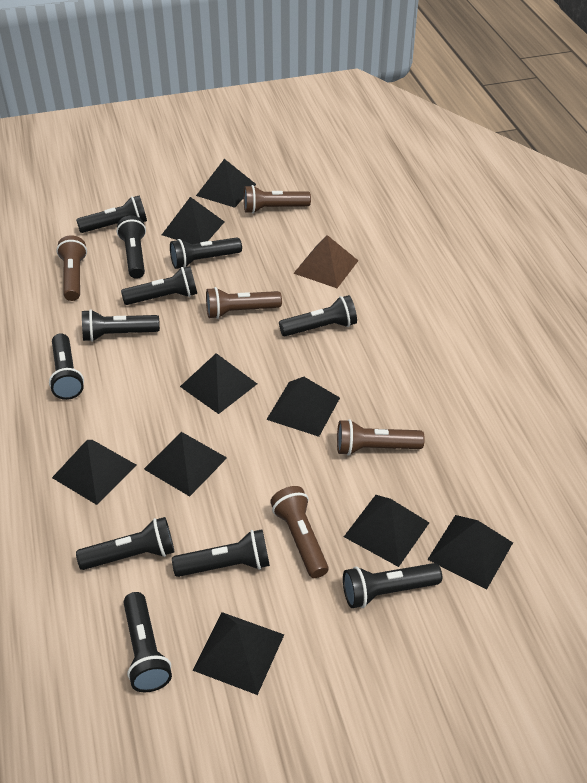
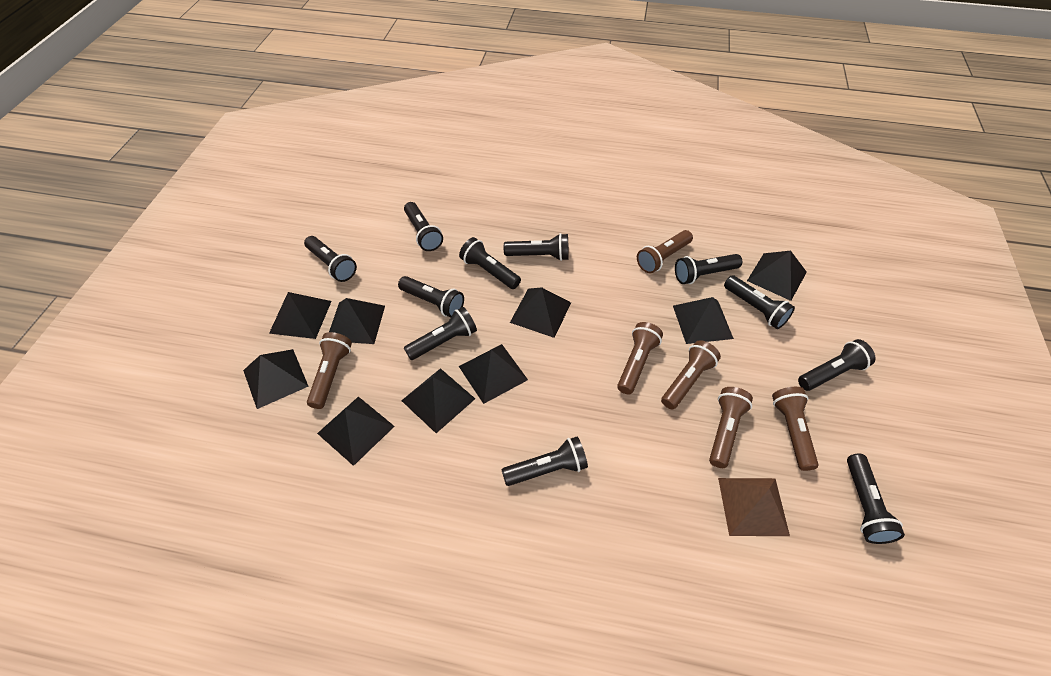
brown flashlight: 5 -> 6

